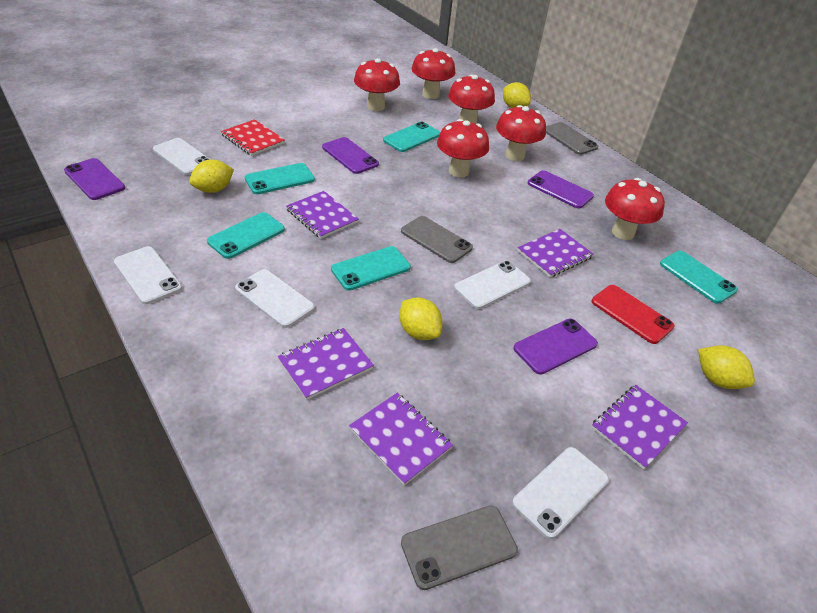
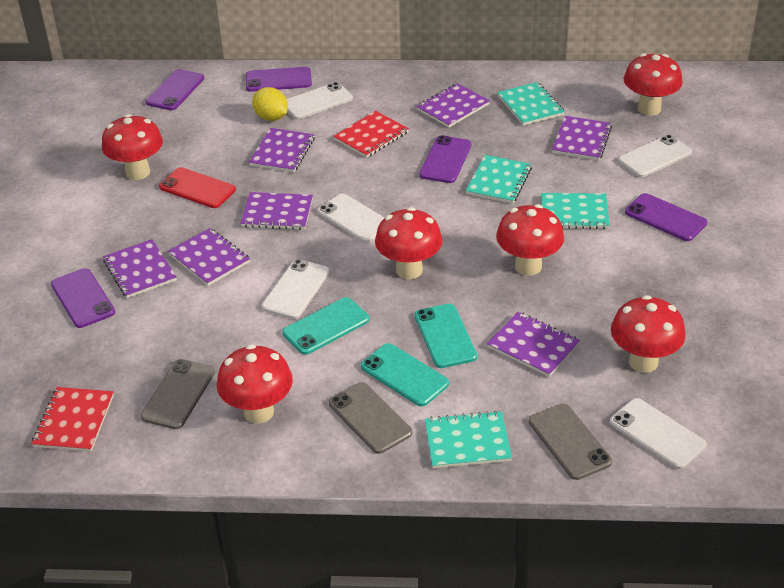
purple notebook: 5 -> 7
purple phone: 4 -> 5
red notebook: 1 -> 2
turquoise notebook: 0 -> 4
turquoise phone: 5 -> 3
yellow lemon: 4 -> 1

